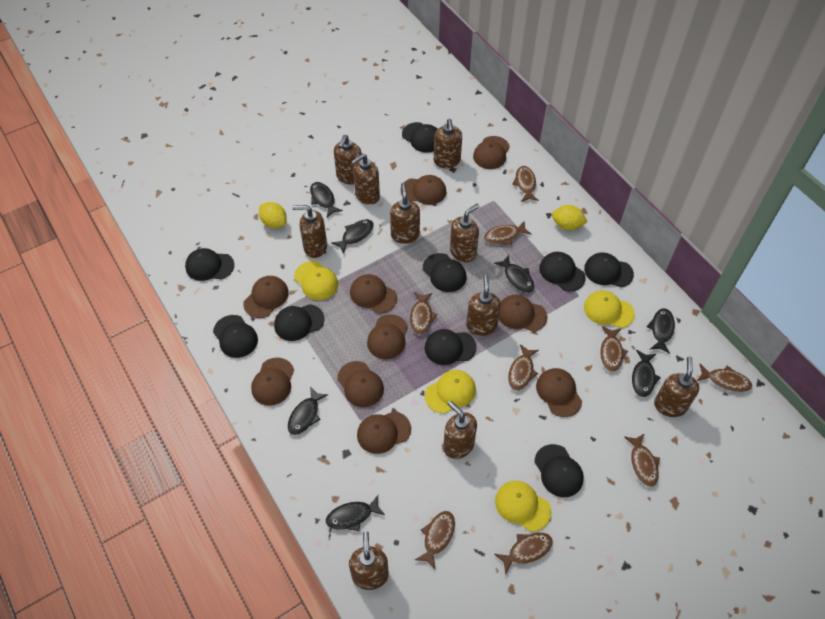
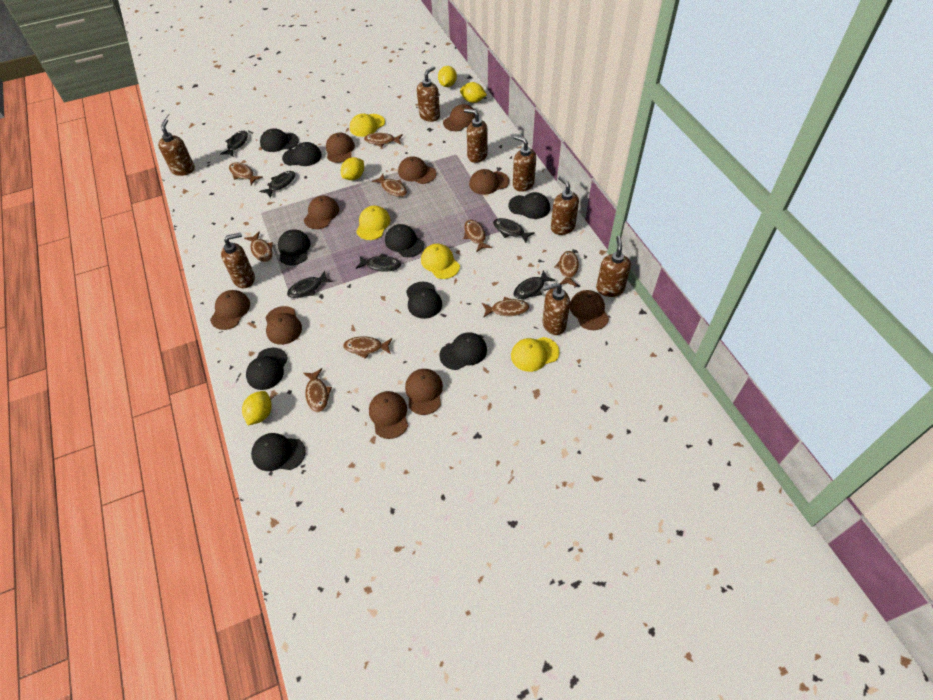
black fish: 7 -> 6
brown soap dispenser: 10 -> 8
yellow lemon: 2 -> 4

